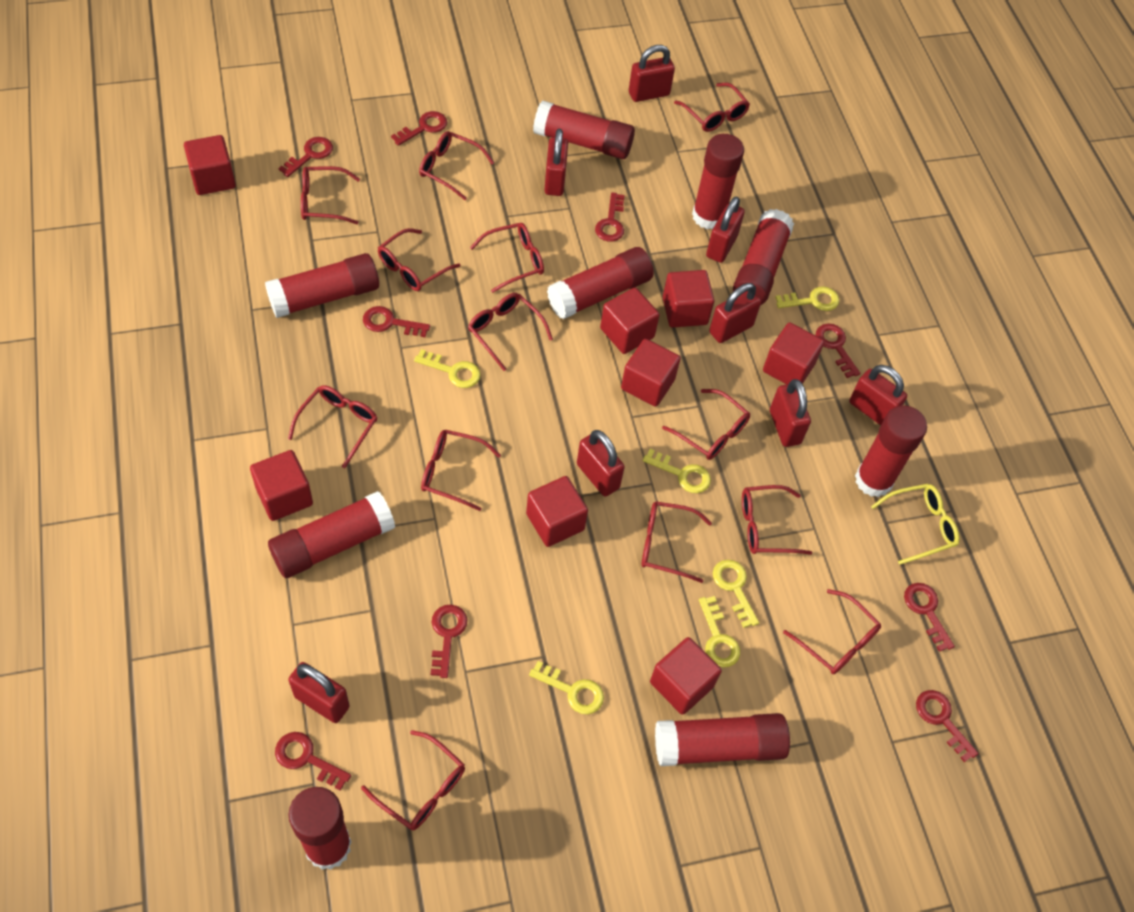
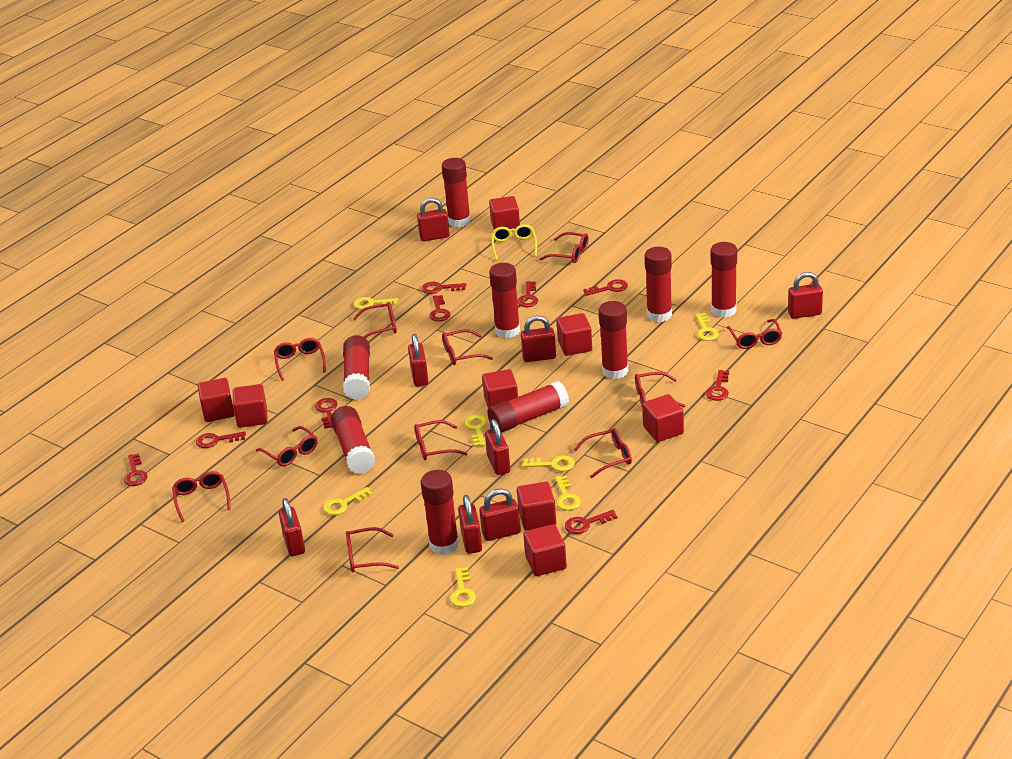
red glasses: 13 -> 11
yellow key: 6 -> 7

